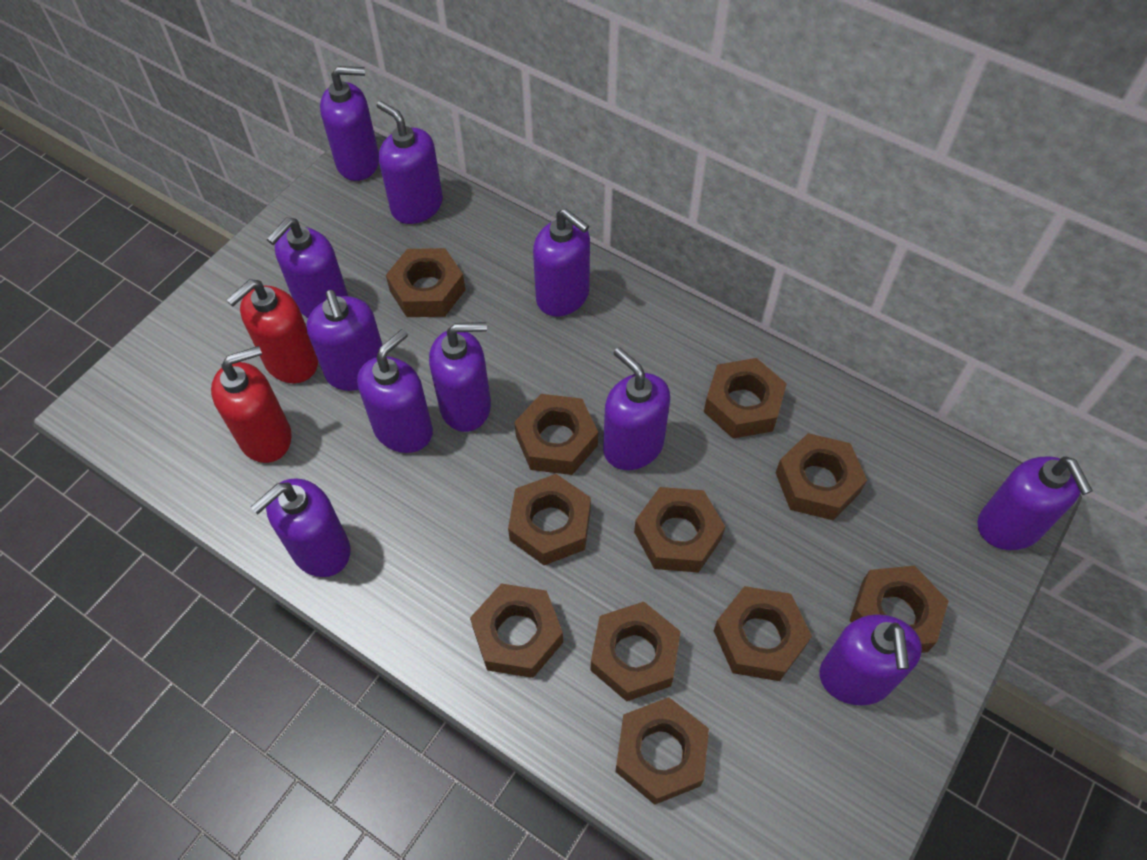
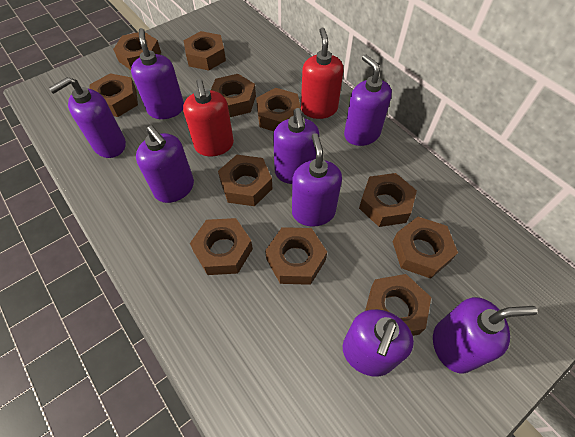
purple soap dispenser: 11 -> 8

